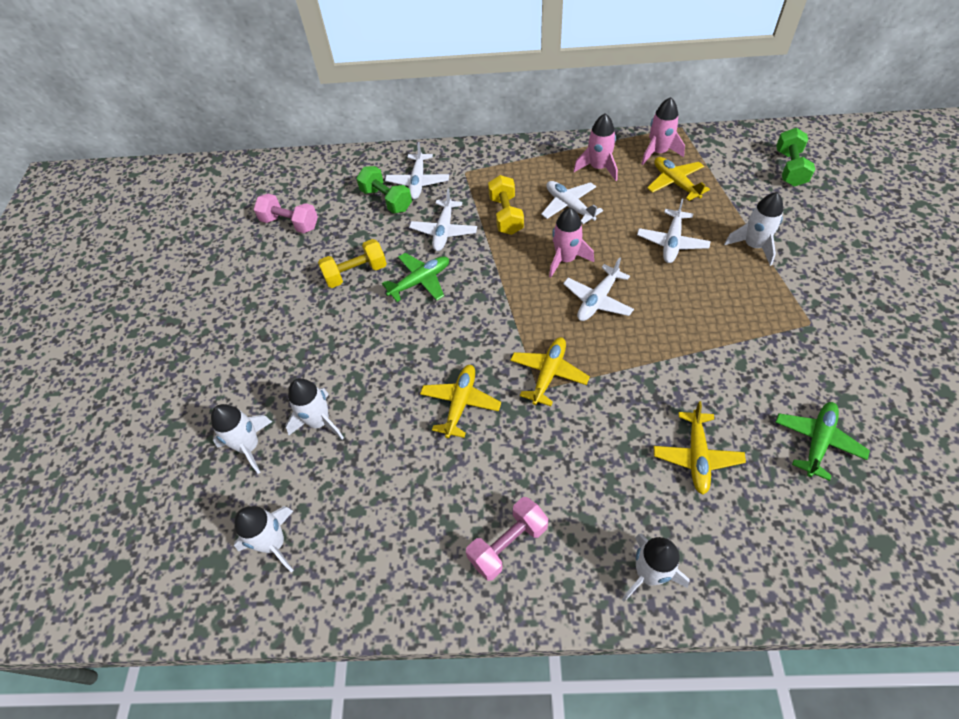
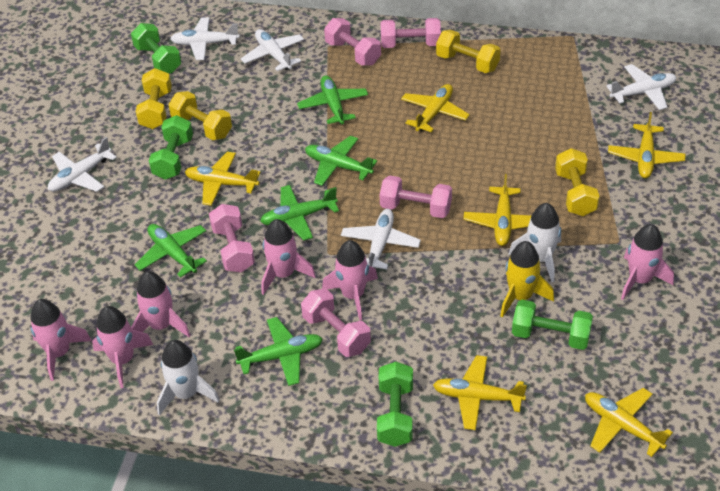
green dumbbell: 2 -> 4
green plane: 2 -> 5
pink dumbbell: 2 -> 5
pink rocket: 3 -> 6
white rocket: 5 -> 2
yellow dumbbell: 2 -> 4
yellow plane: 4 -> 6
yellow rocket: 0 -> 1

